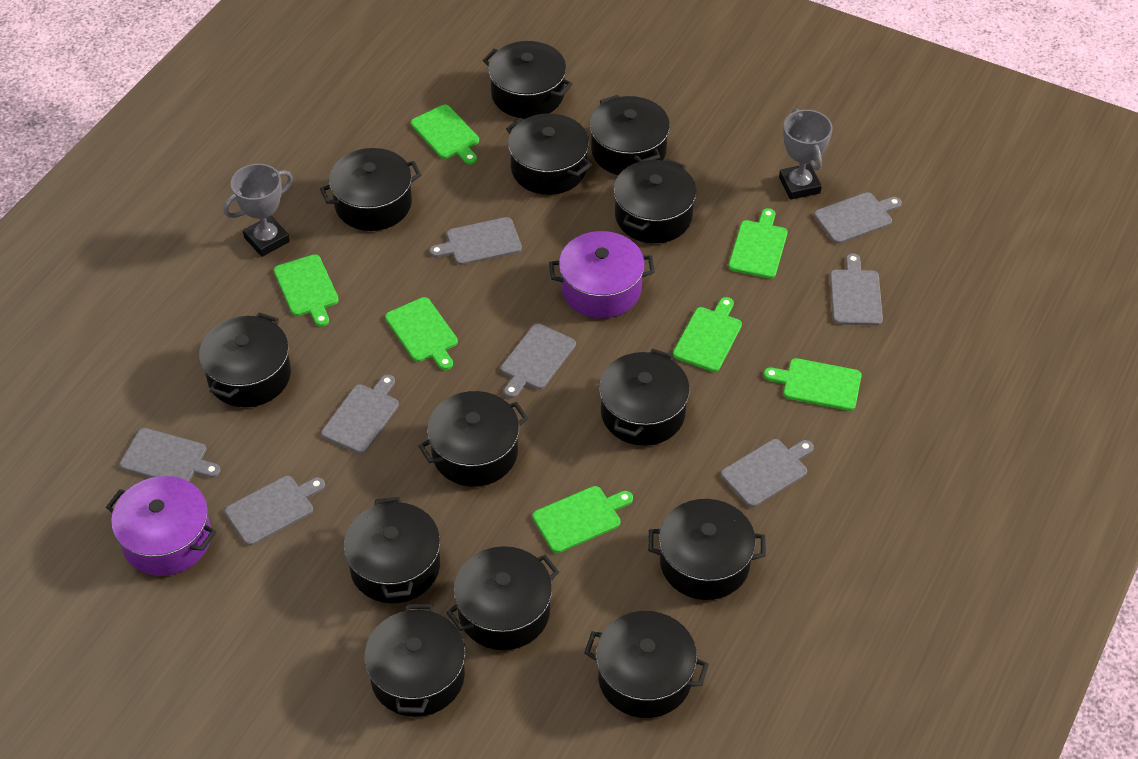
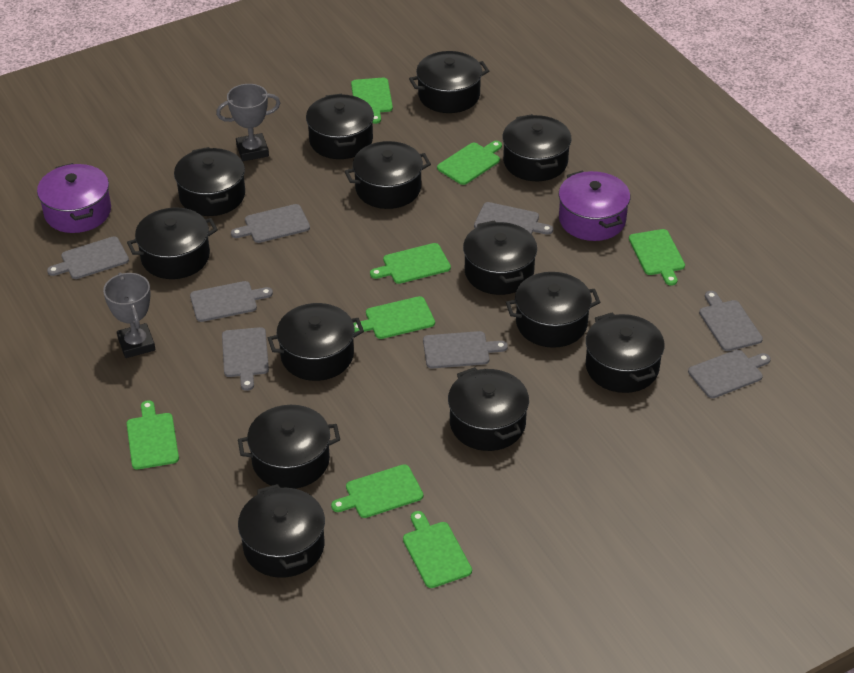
green cutting board: 7 -> 8

